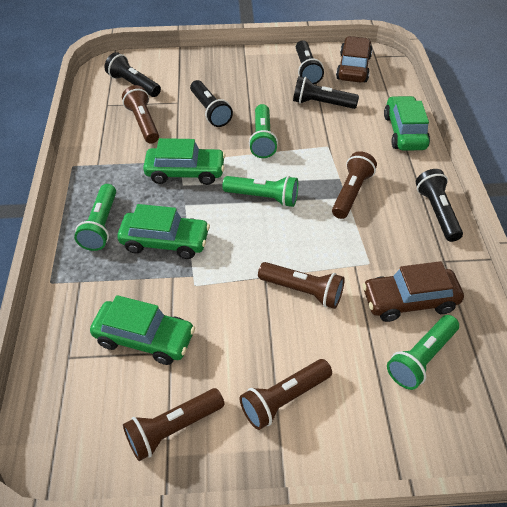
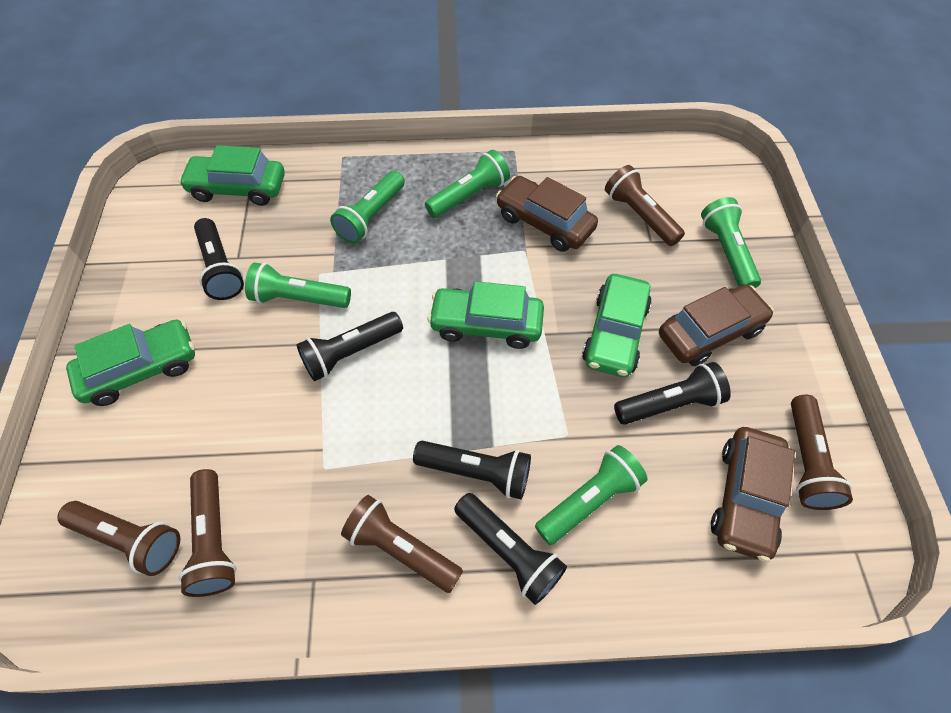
brown car: 2 -> 3
green flashlight: 4 -> 5

